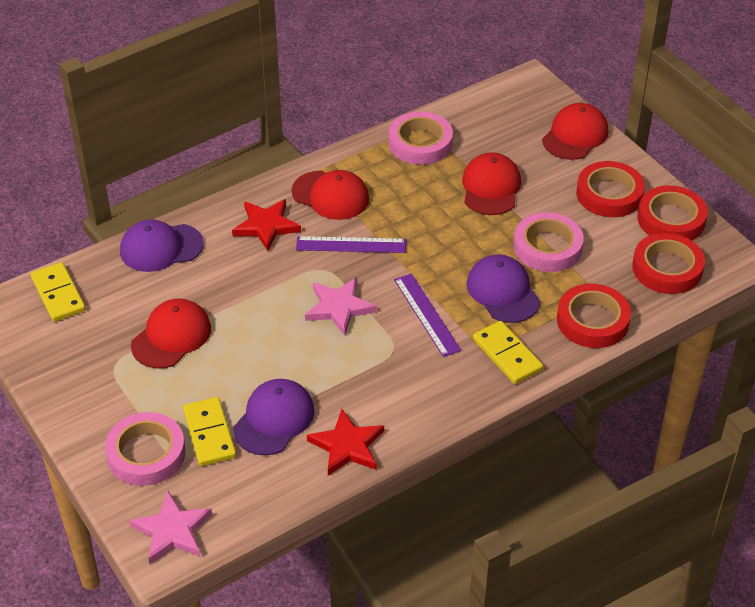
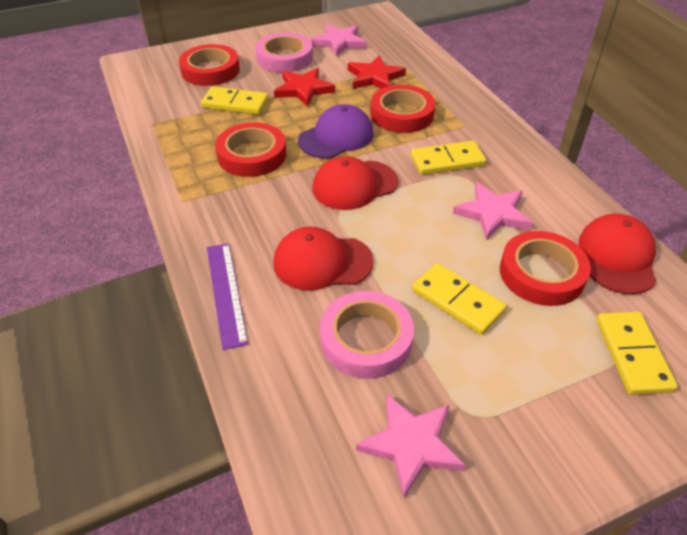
pink star: 2 -> 3
pink tape: 3 -> 2
purple cap: 3 -> 1
purple ruler: 2 -> 1
red cap: 4 -> 3
yellow domino: 3 -> 4

